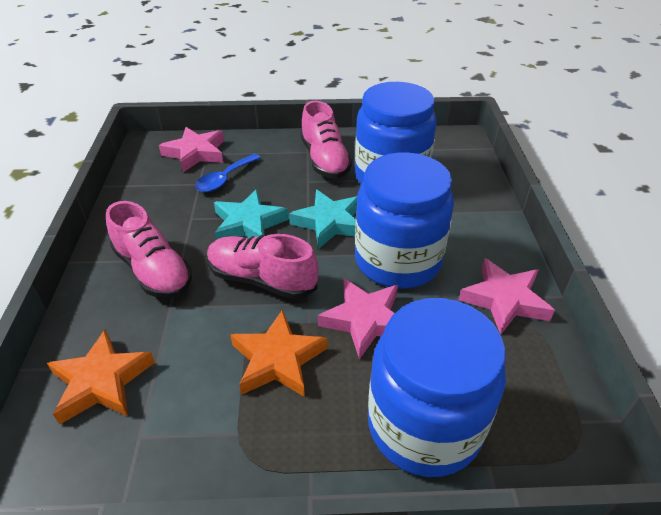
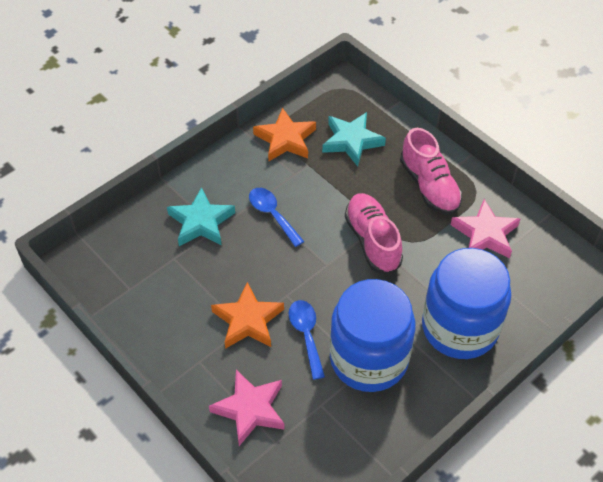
blue jar: 3 -> 2
blue spoon: 1 -> 2
pink shoe: 3 -> 2
pink star: 3 -> 2

